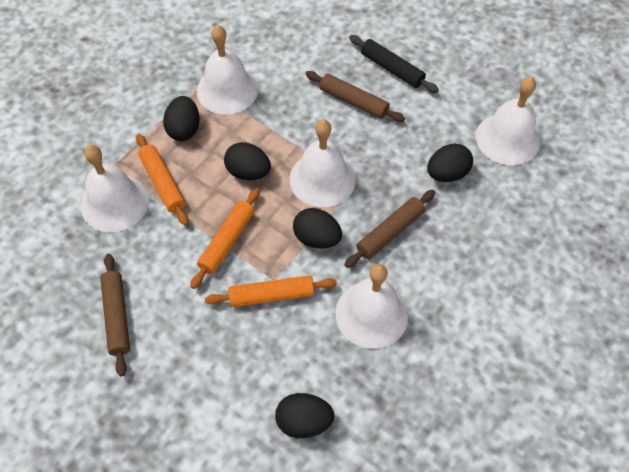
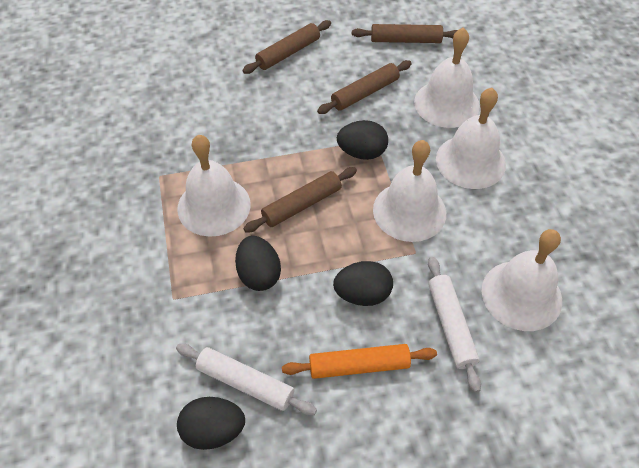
black egg: 5 -> 4
black rolling pin: 1 -> 0
brown rolling pin: 3 -> 4
orange rolling pin: 3 -> 1
white rolling pin: 0 -> 2

